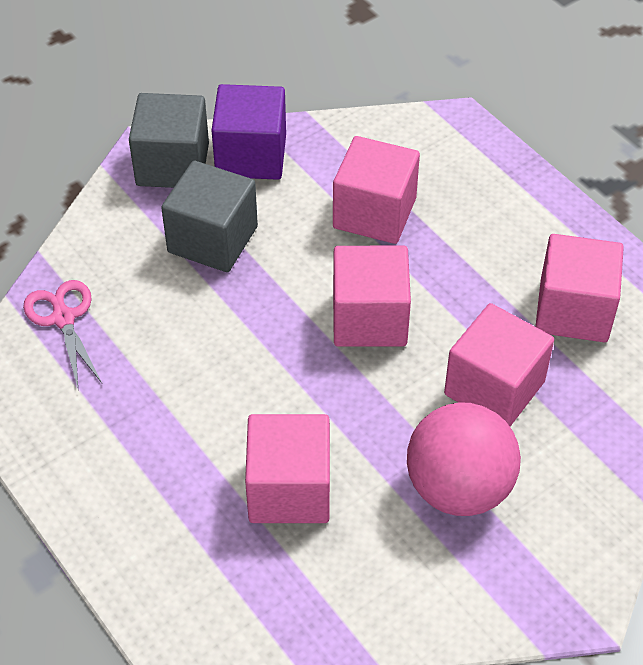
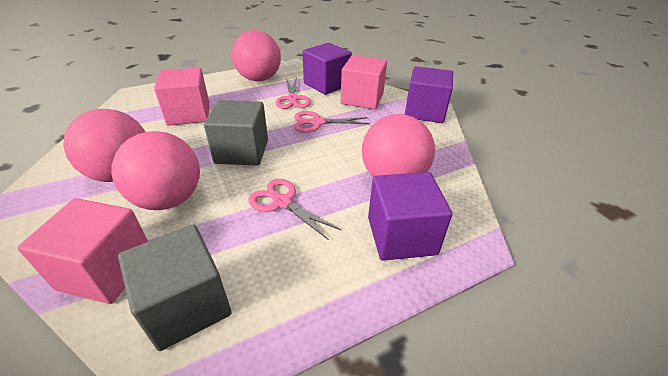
pink ball: 1 -> 4
pink cube: 5 -> 3
pink scissors: 1 -> 3
purple cube: 1 -> 3

